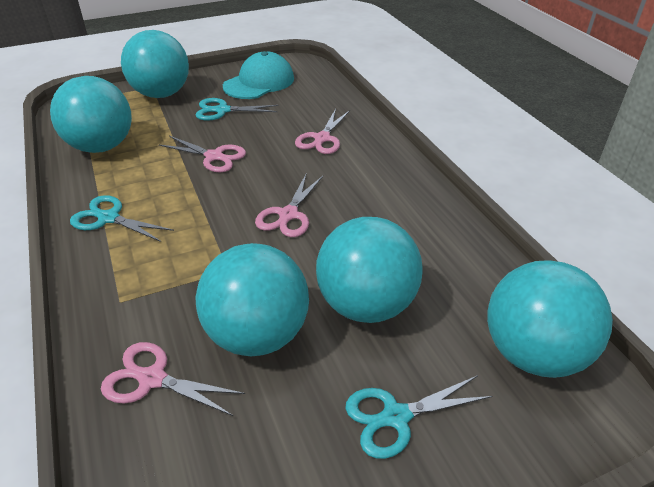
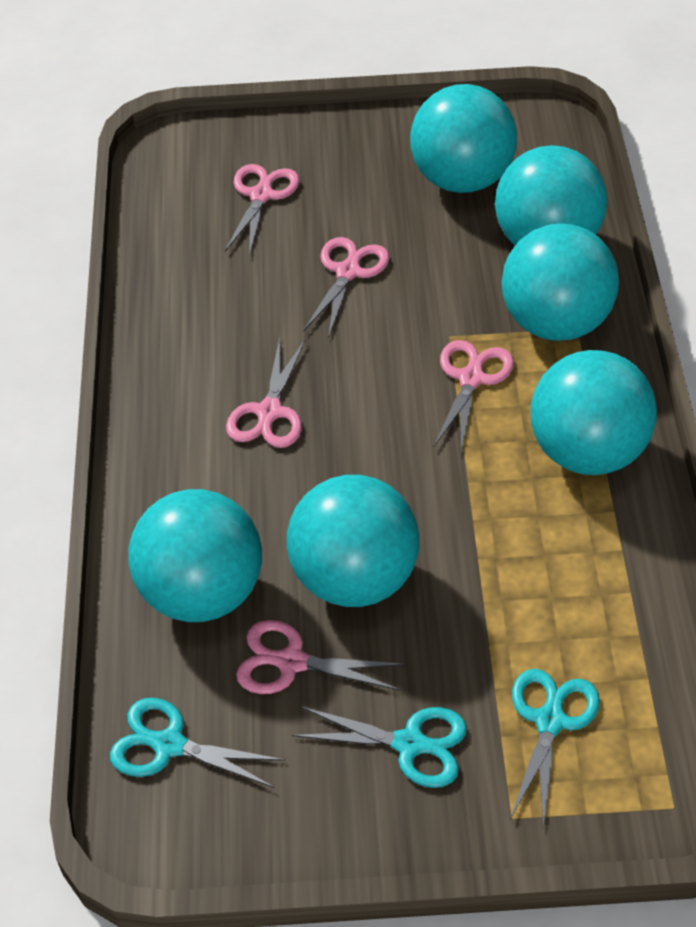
pink scissors: 4 -> 5
turquoise ball: 5 -> 6
turquoise cap: 1 -> 0

